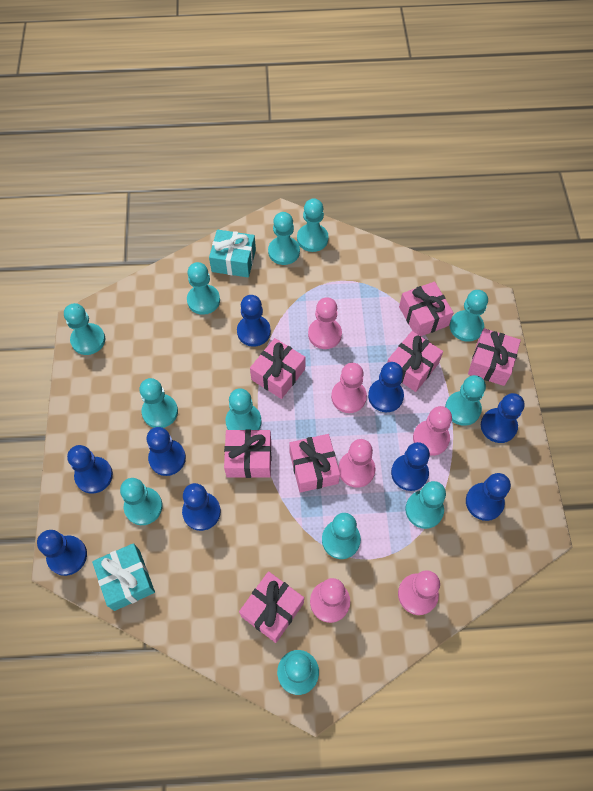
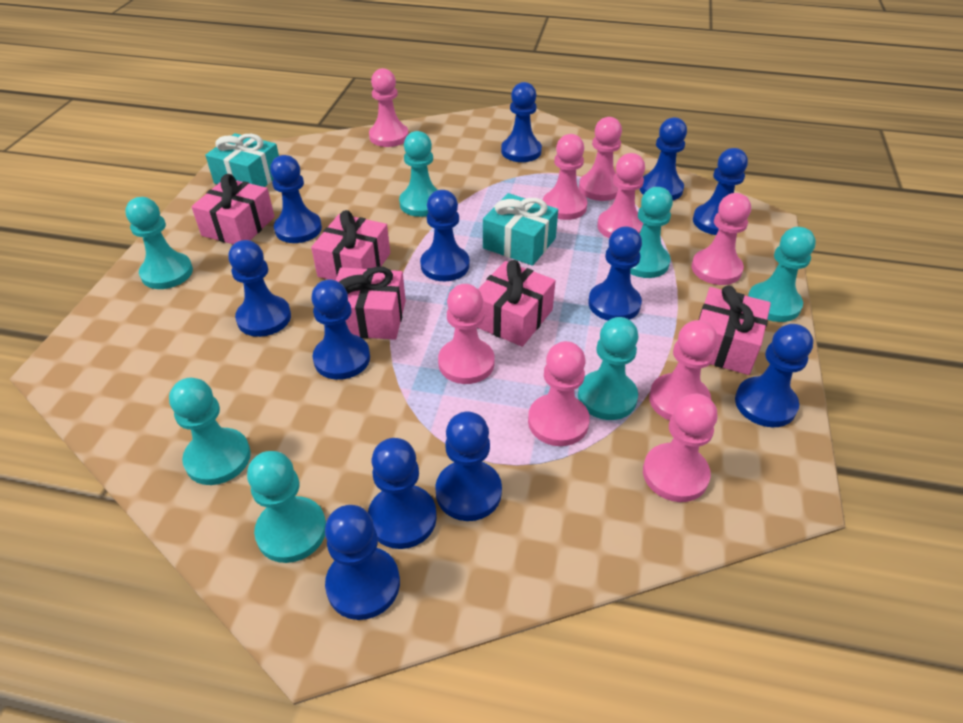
blue pawn: 9 -> 12
pink gift: 7 -> 5
pink pawn: 6 -> 9
turquoise pawn: 12 -> 7

